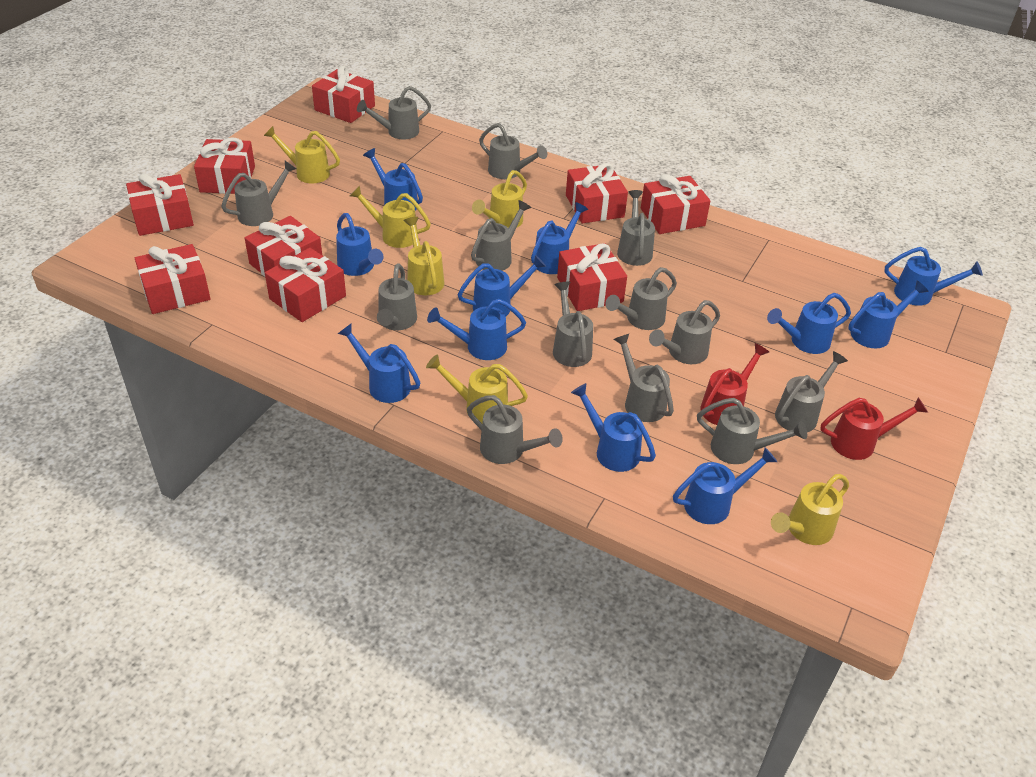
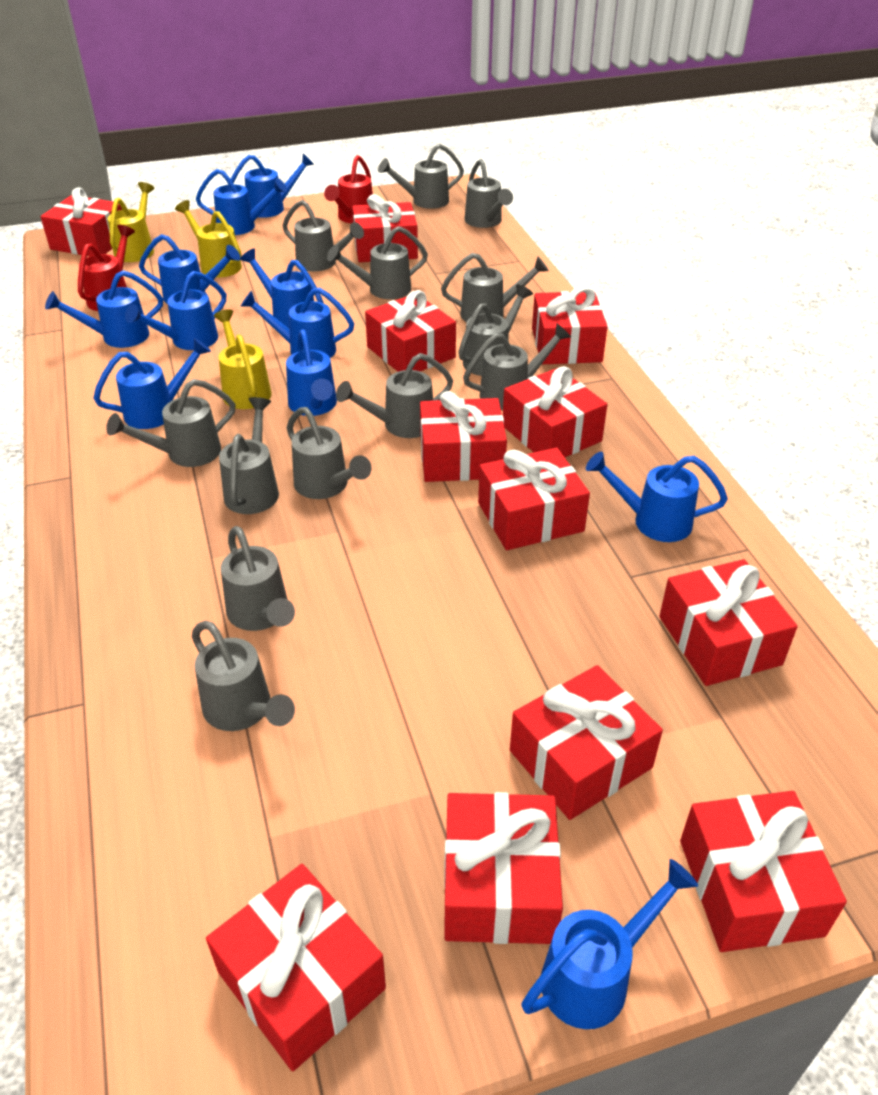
red gift: 9 -> 12
yellow watering can: 6 -> 3

